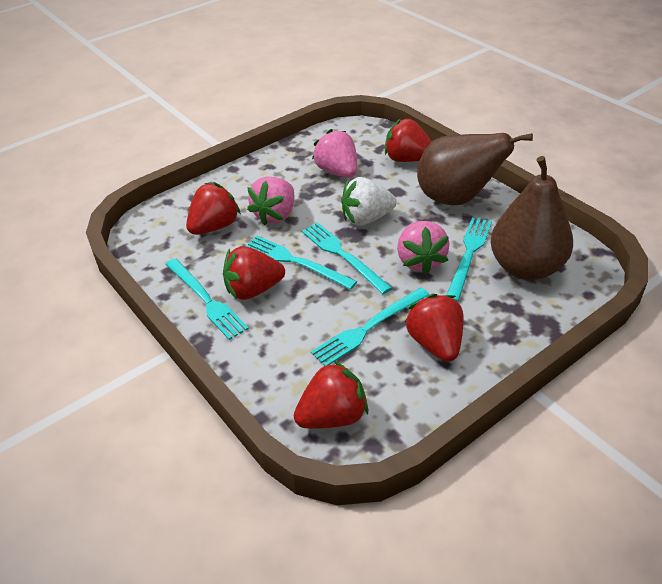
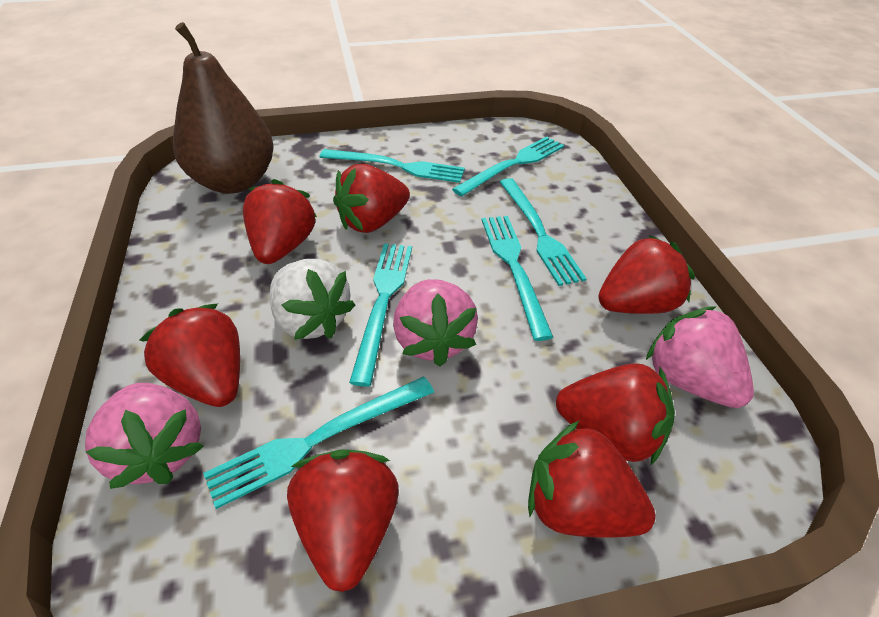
brown pear: 2 -> 1
red strawberry: 5 -> 7
turquoise fork: 5 -> 6

